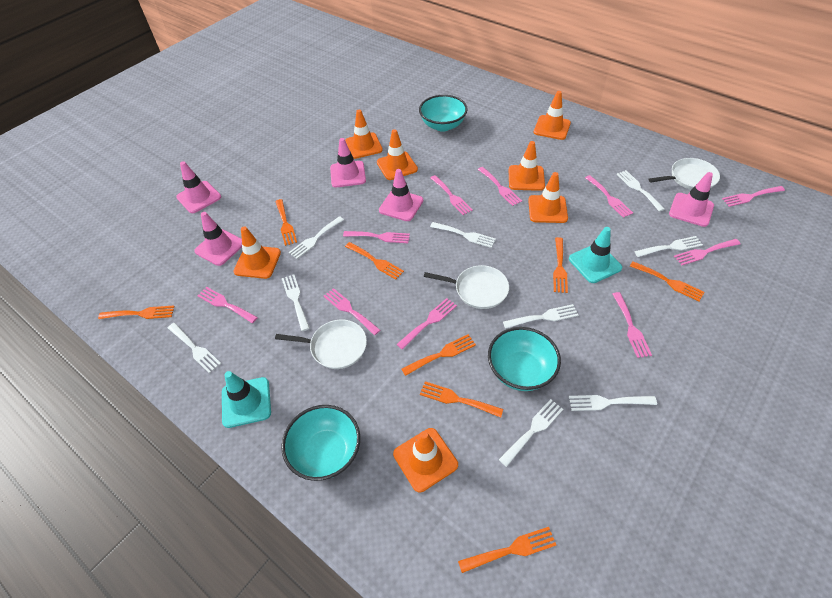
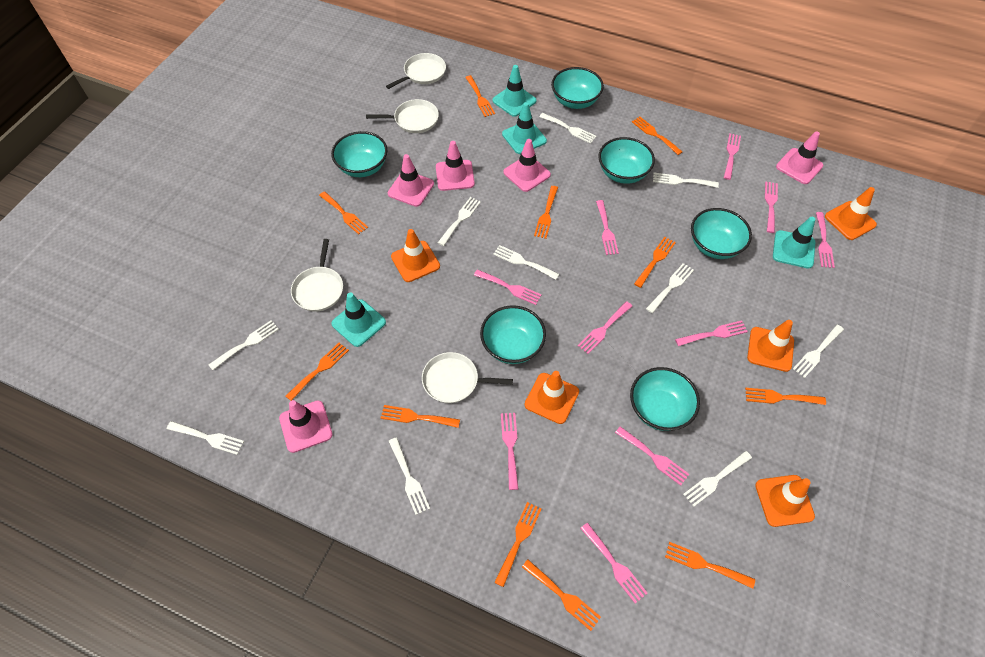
orange fork: 8 -> 11
orange traffic cone: 7 -> 5
turquoise bowl: 3 -> 6
turquoise traffic cone: 2 -> 4
white fork: 9 -> 10
white pan: 3 -> 4

